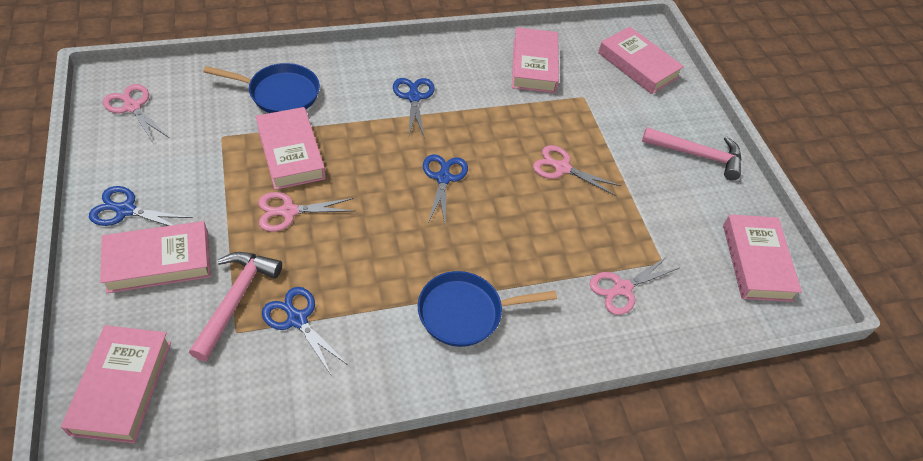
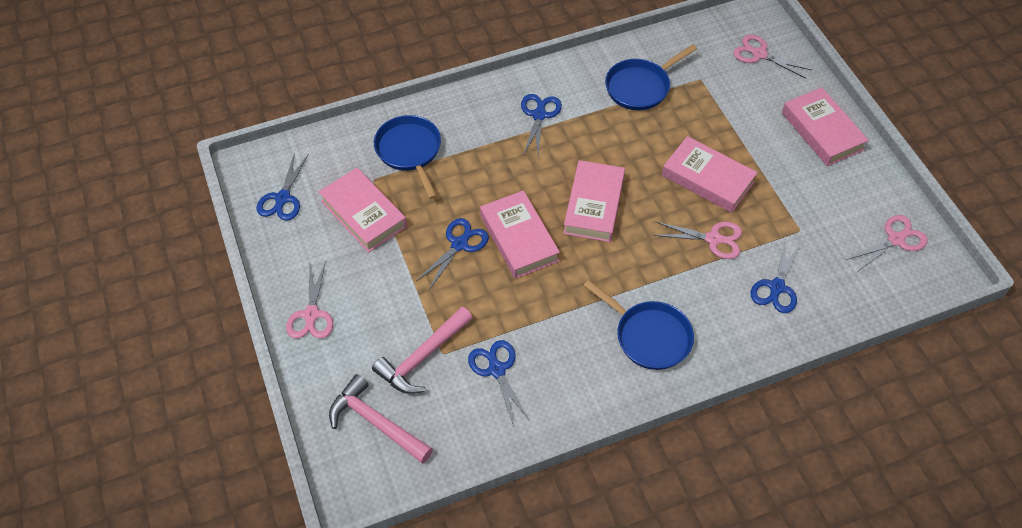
blue pan: 2 -> 3
blue scissors: 4 -> 5
pink book: 6 -> 5

